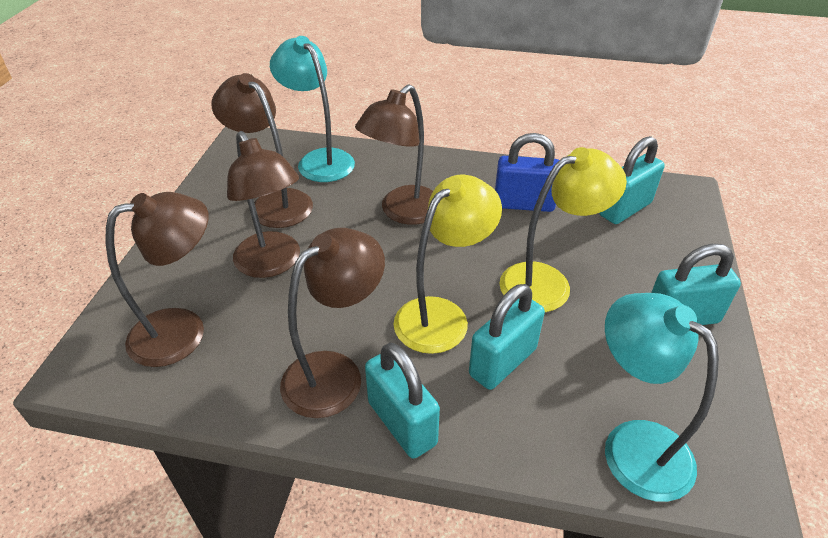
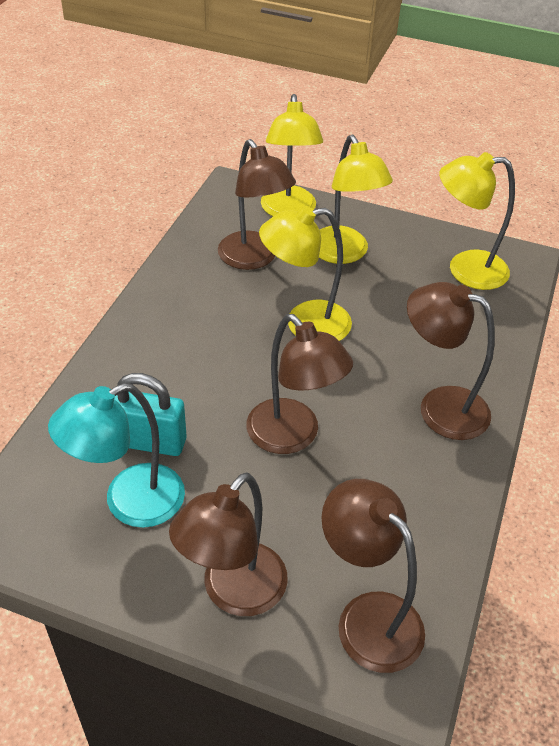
blue padlock: 1 -> 0
turquoise lamp: 2 -> 1
turquoise padlock: 4 -> 1
yellow lamp: 2 -> 4

